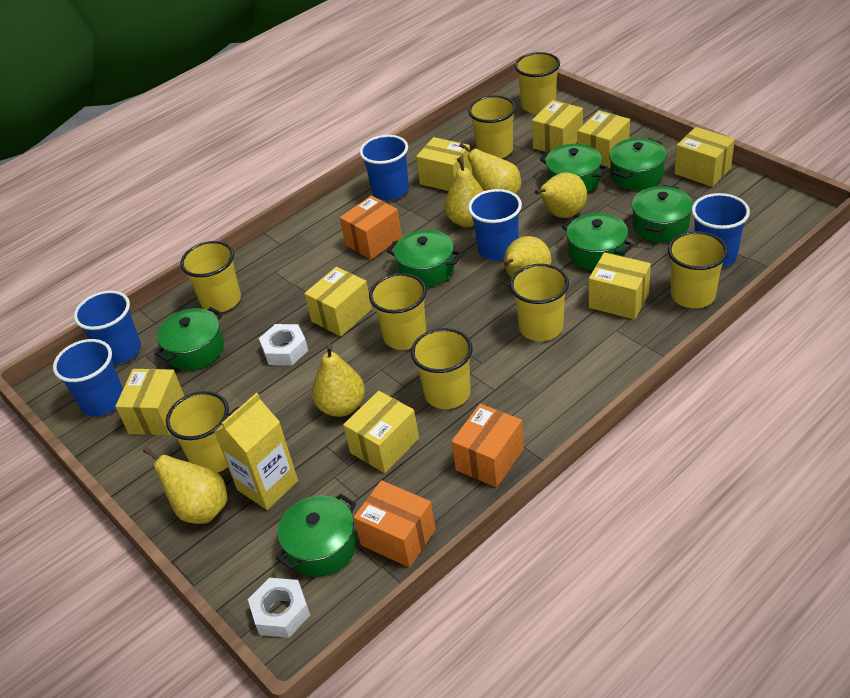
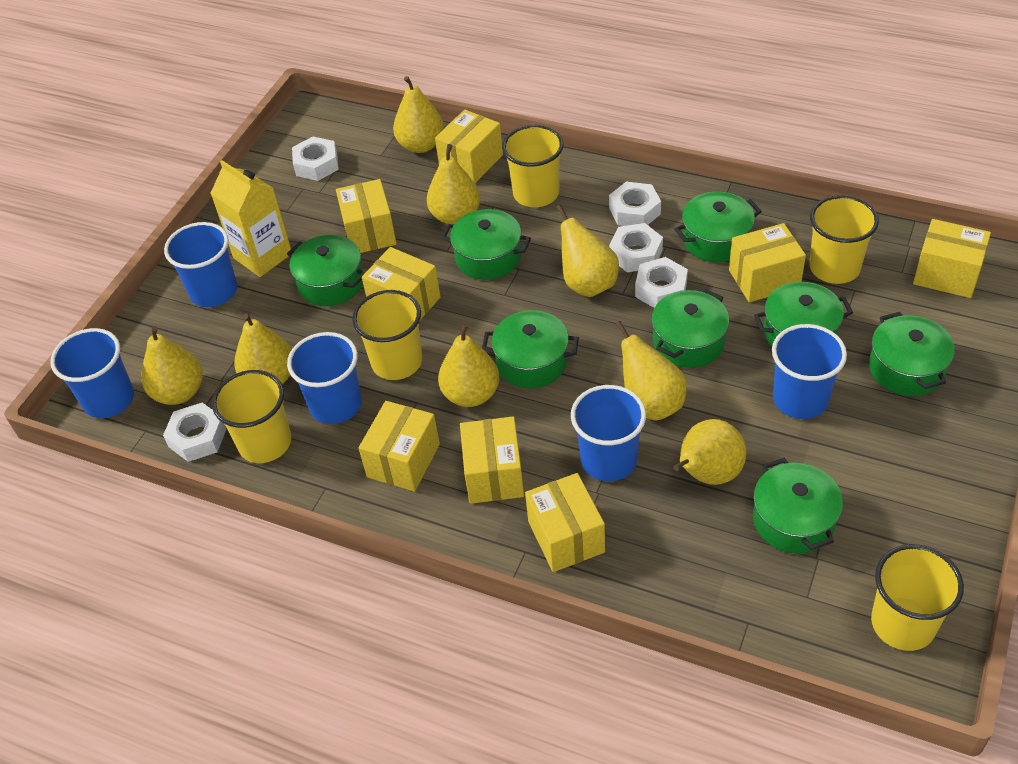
green pot: 7 -> 8
orange box: 3 -> 0
white nut: 2 -> 5
yellow cup: 8 -> 5
yellow pear: 6 -> 8

